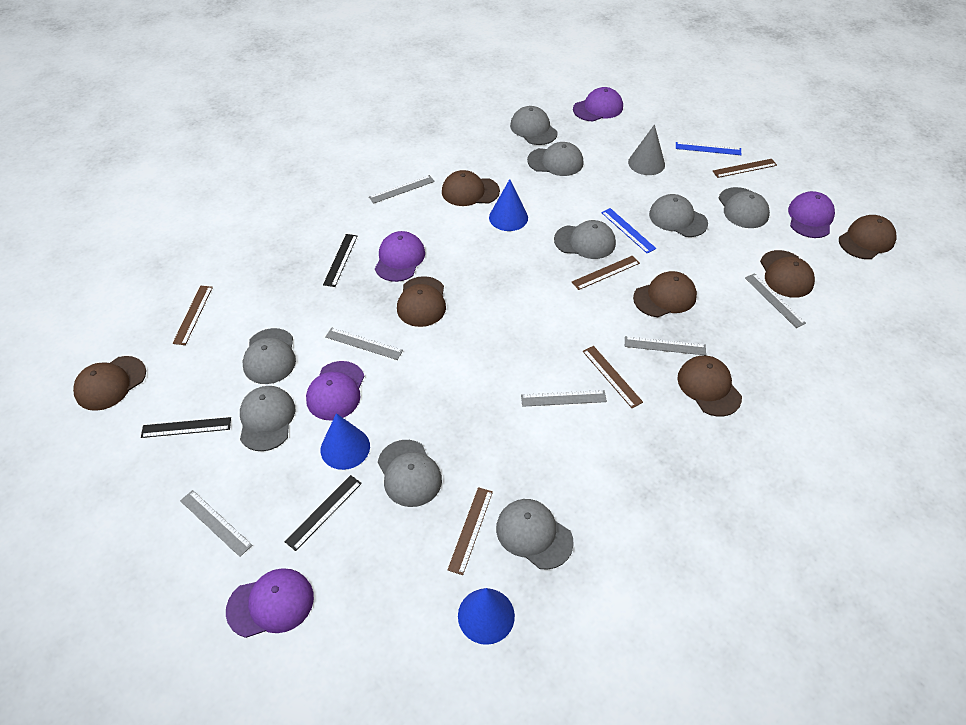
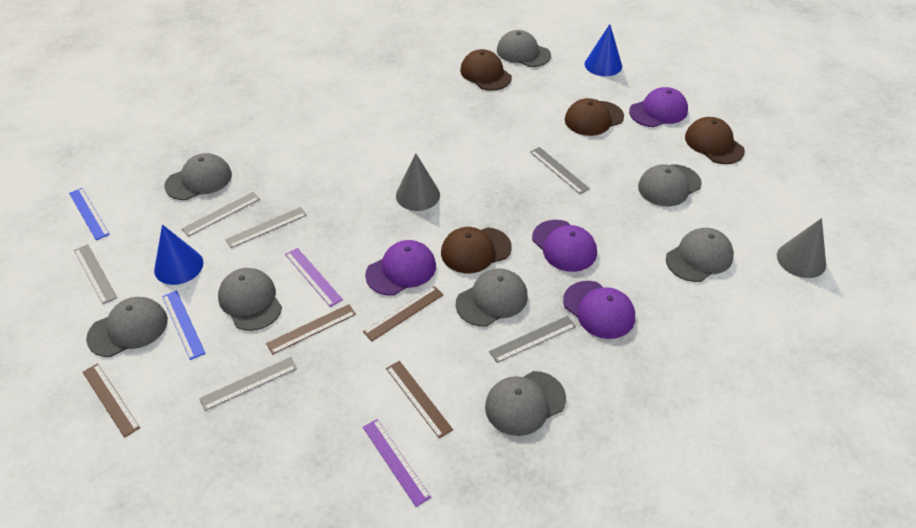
black ruler: 3 -> 0
blue cone: 3 -> 2
brown cap: 7 -> 4
brown ruler: 5 -> 4
grey cap: 9 -> 8
grey cone: 1 -> 2
purple cap: 5 -> 4
purple ruler: 0 -> 2

